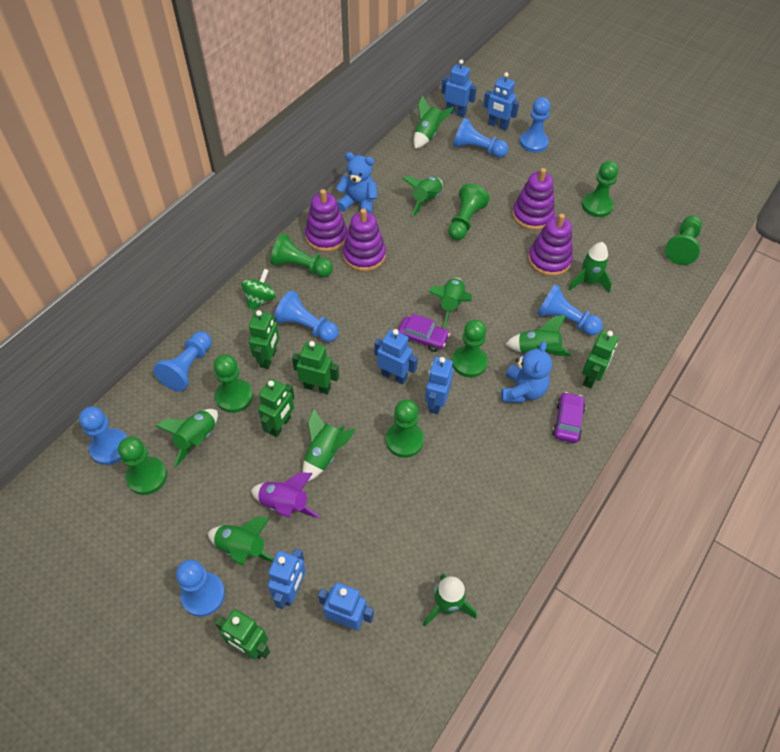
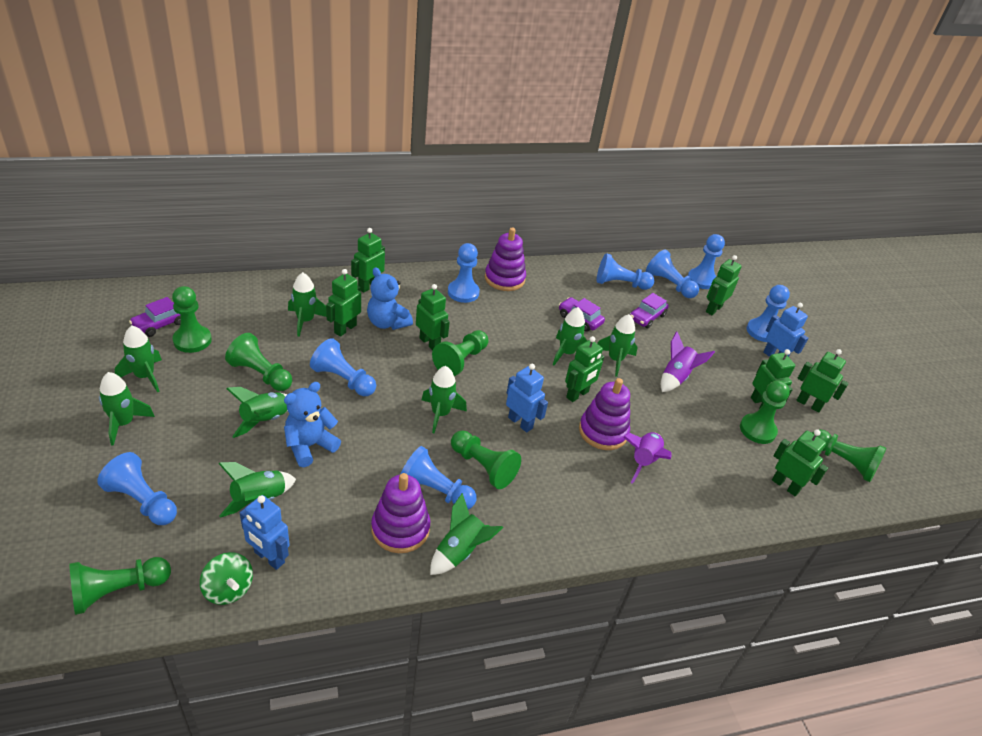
blue pawn: 7 -> 8
blue robot: 6 -> 3
green pawn: 8 -> 7
green robot: 5 -> 8
purple car: 2 -> 3
purple rocket: 1 -> 2
purple stacking toy: 4 -> 3

